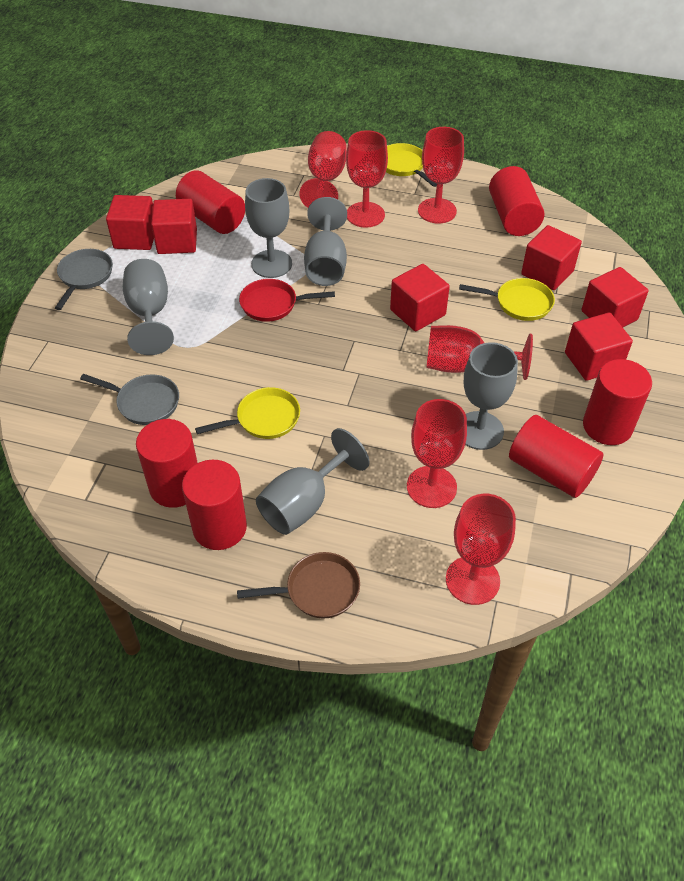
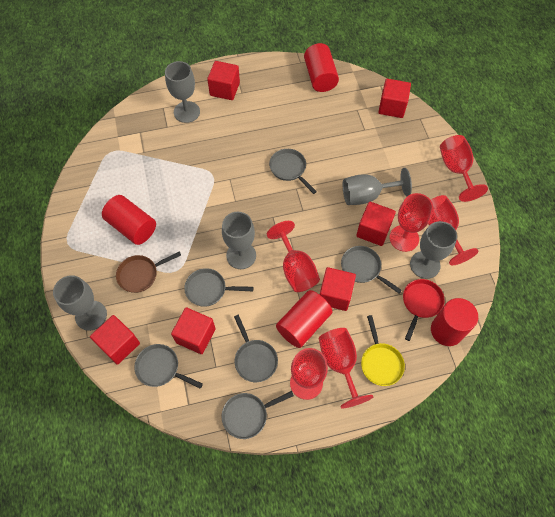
grey pan: 2 -> 6
red cylinder: 6 -> 4
yellow pan: 3 -> 1

